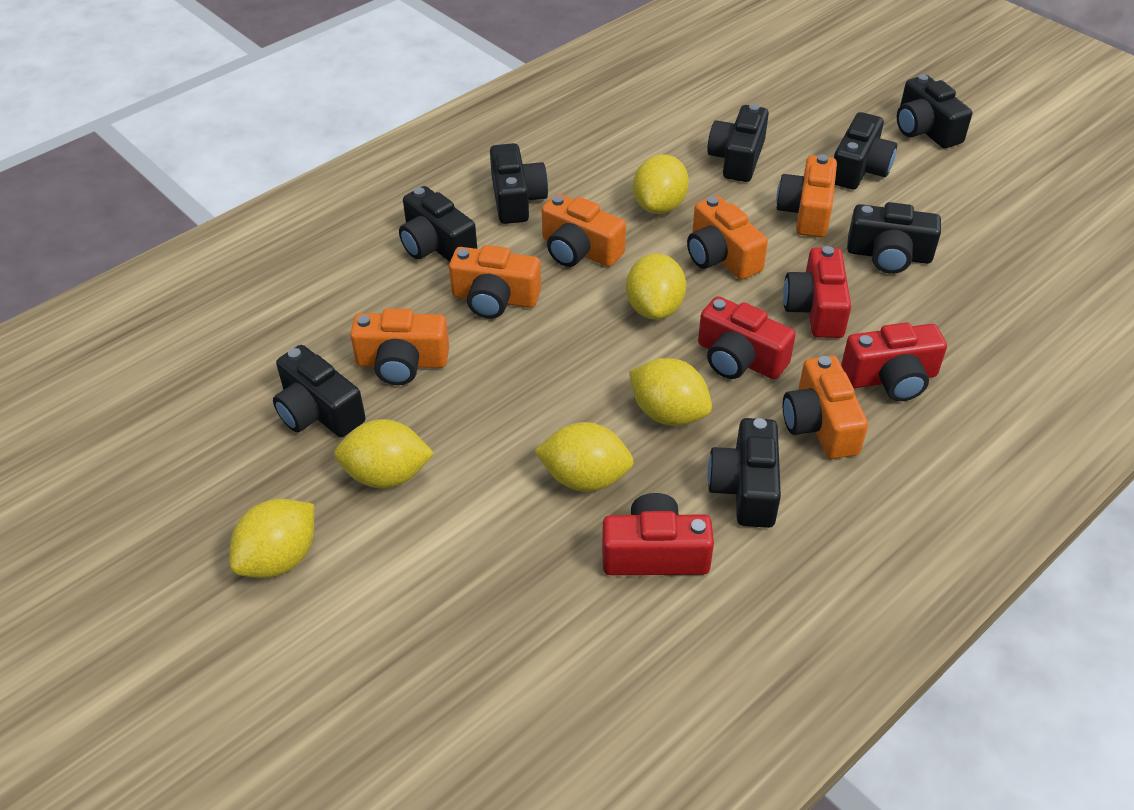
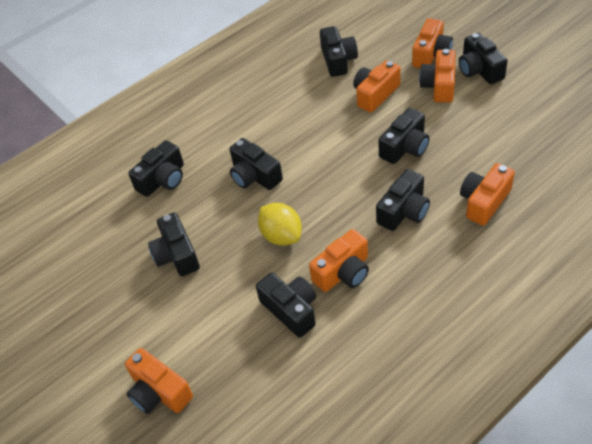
red camera: 4 -> 0
yellow lemon: 6 -> 1

